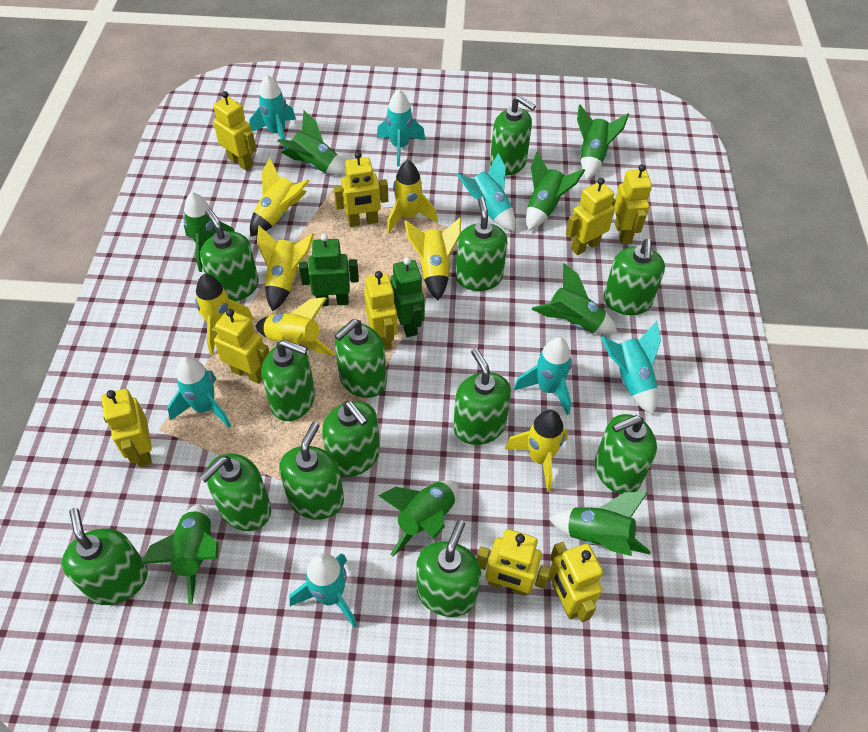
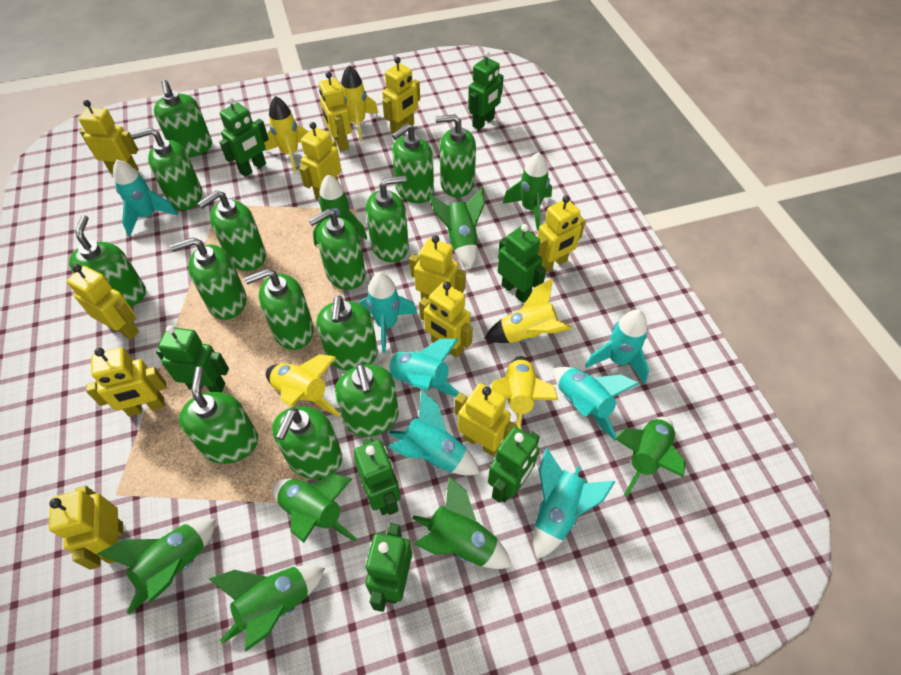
green robot: 2 -> 7
green soap dispenser: 13 -> 14
yellow robot: 9 -> 11
yellow rocket: 7 -> 5

